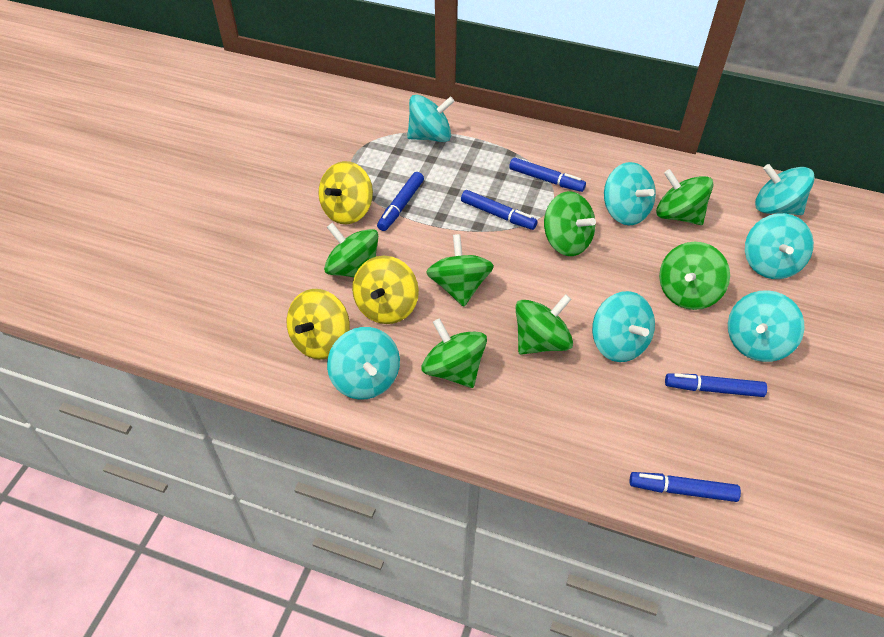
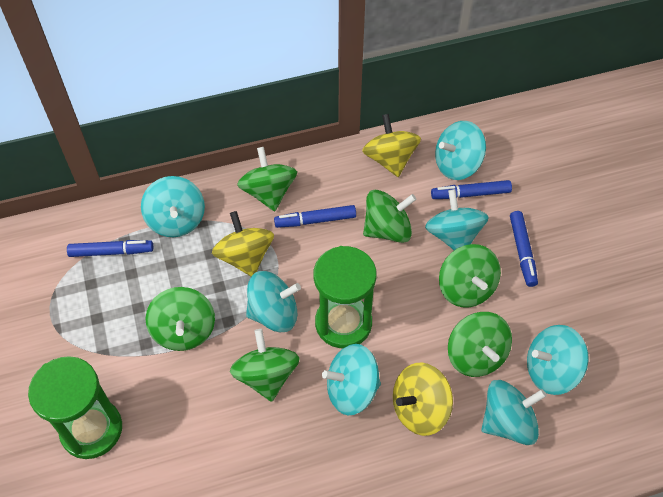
blue marker: 5 -> 4
green hourglass: 0 -> 2
green spinning top: 7 -> 6

